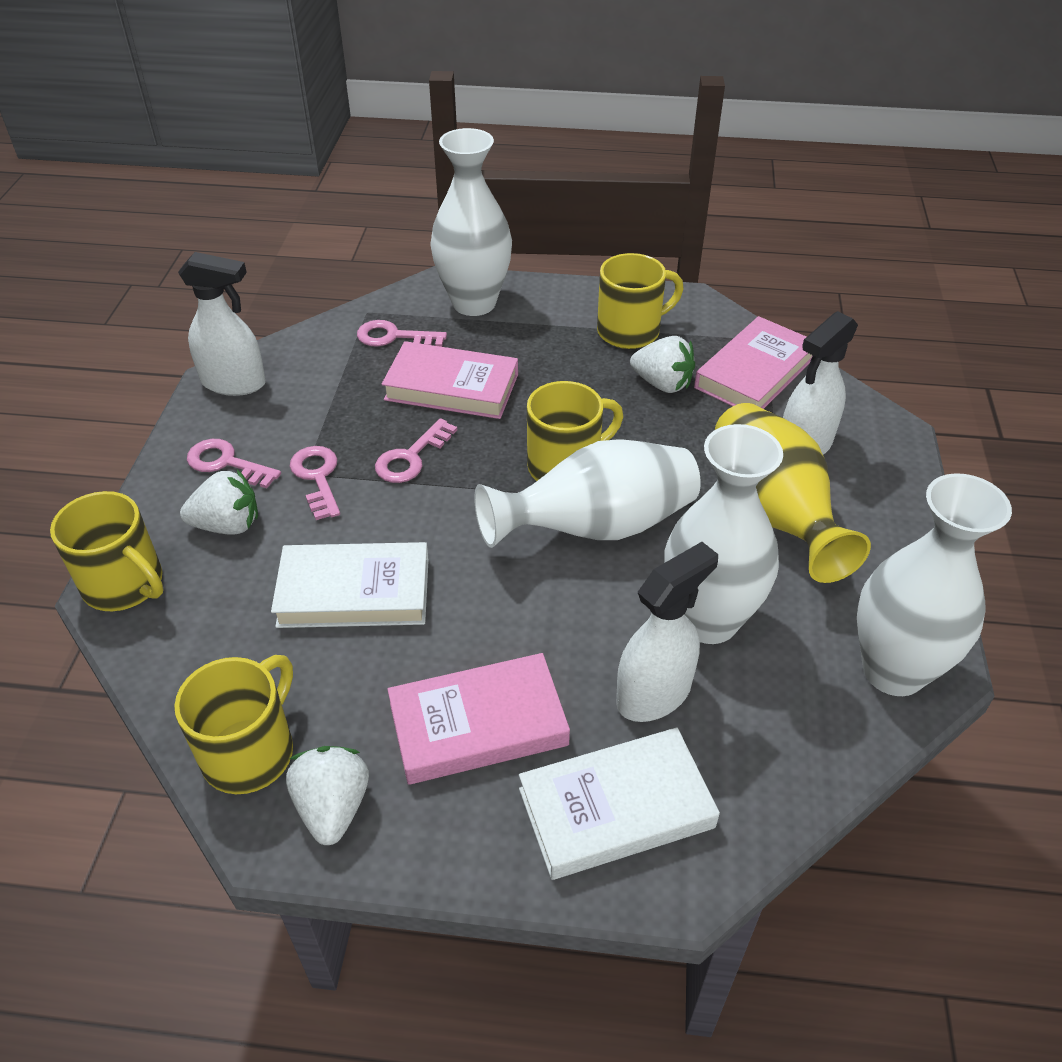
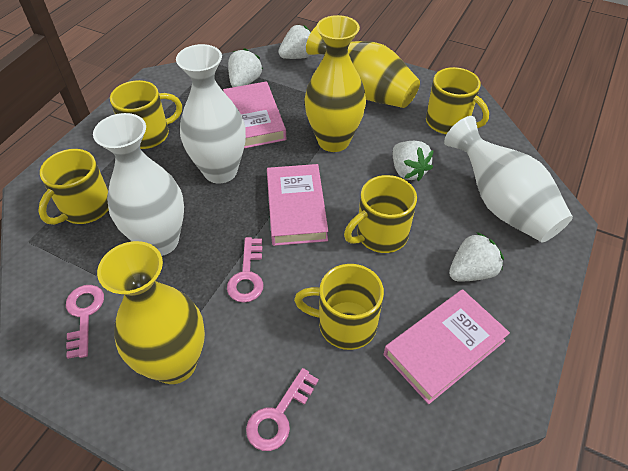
pink key: 4 -> 3
white book: 2 -> 0
white spray bottle: 3 -> 0
white strawberry: 3 -> 4
white vase: 4 -> 3
yellow mug: 4 -> 5
yellow vase: 1 -> 3

